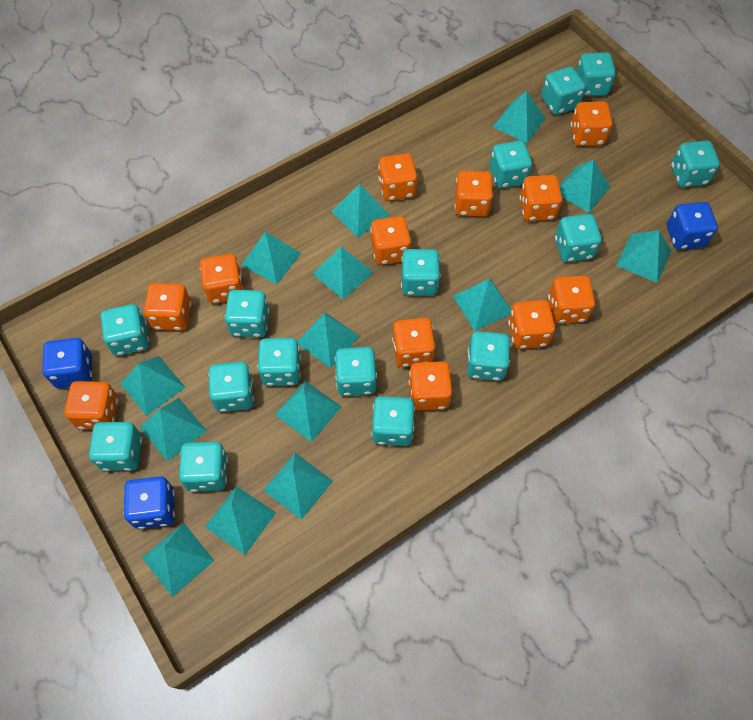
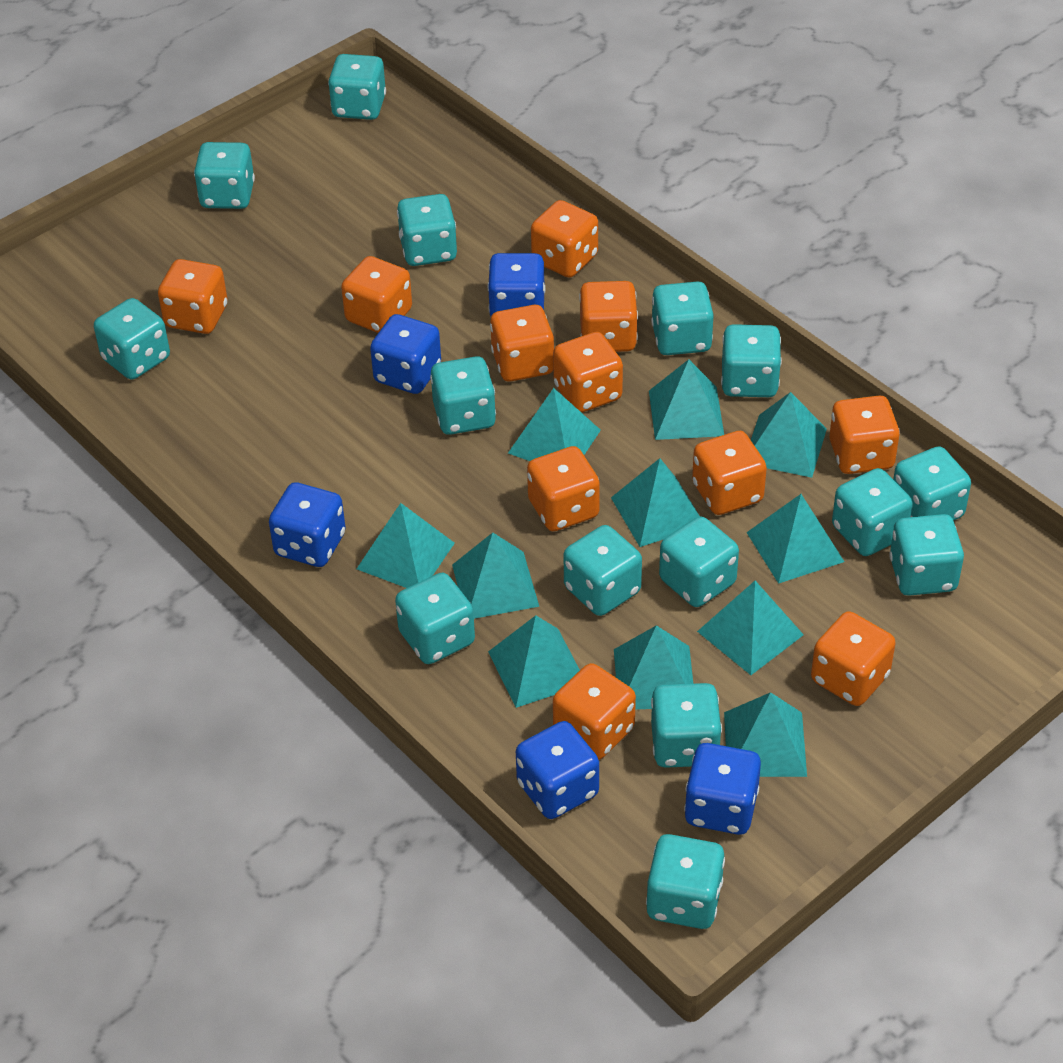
blue dice: 3 -> 5
orange dice: 12 -> 11
turquoise pyramid: 14 -> 11

